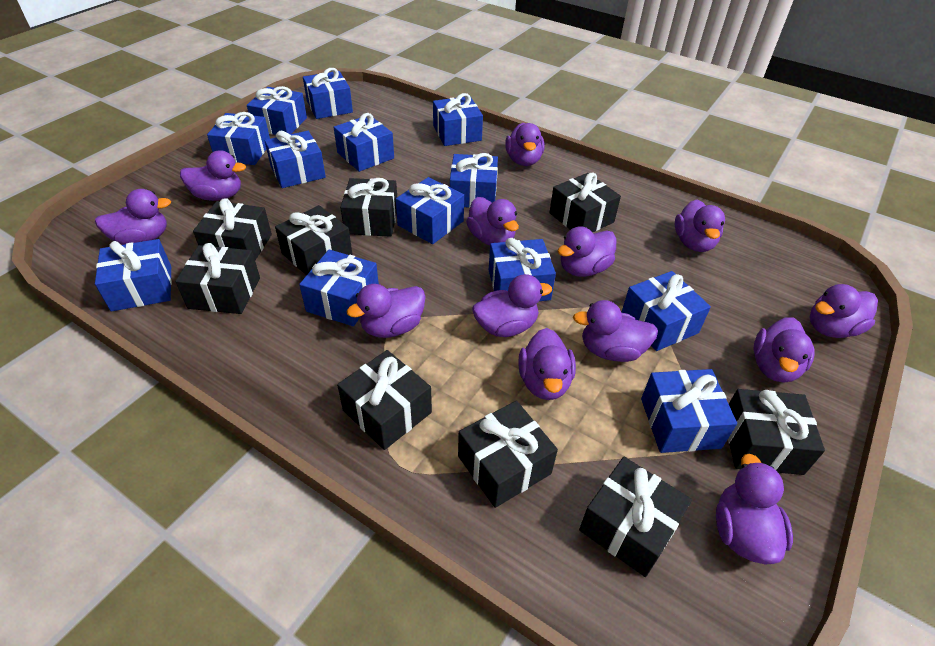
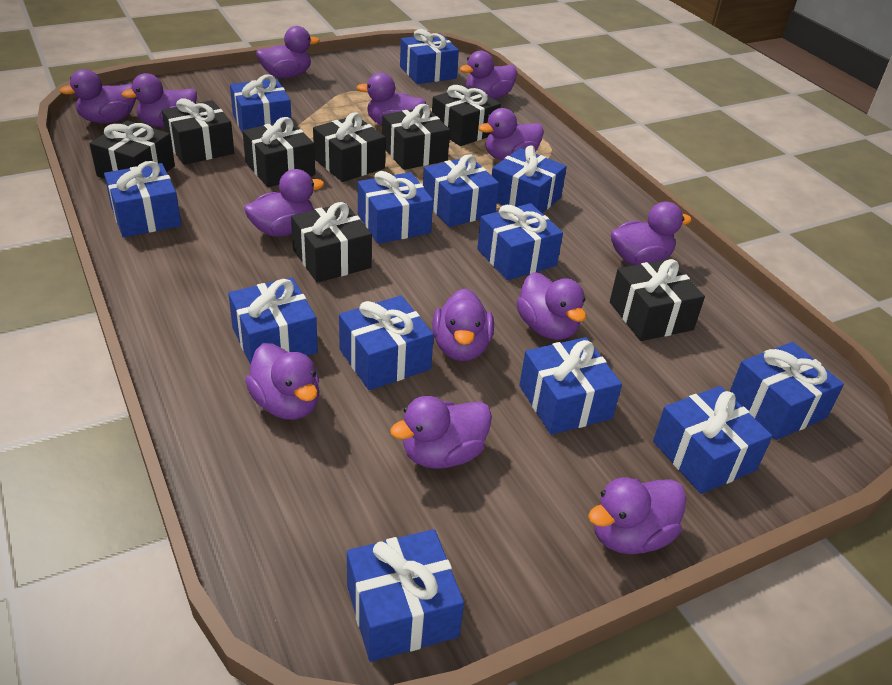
black gift: 9 -> 8

